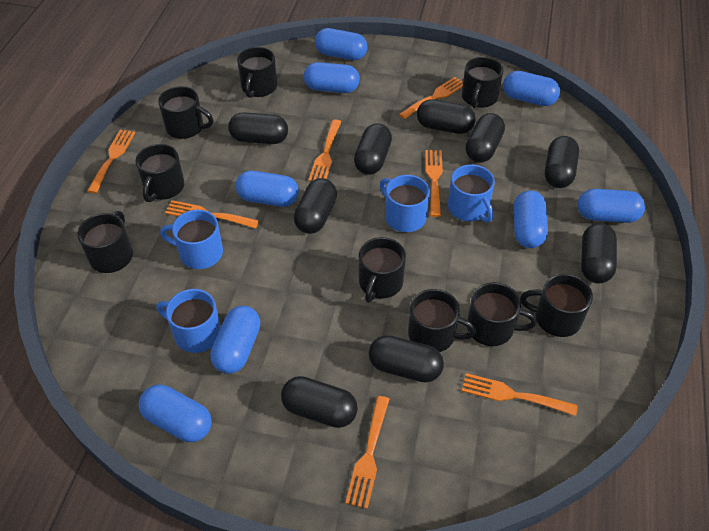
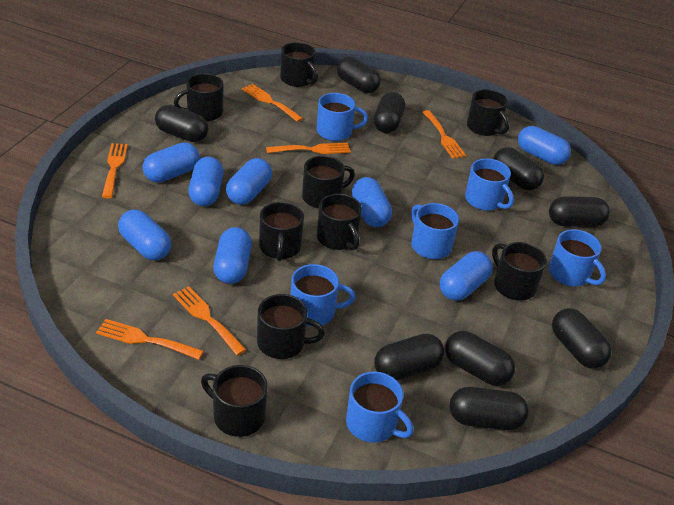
blue mug: 4 -> 6
orange fork: 7 -> 6

